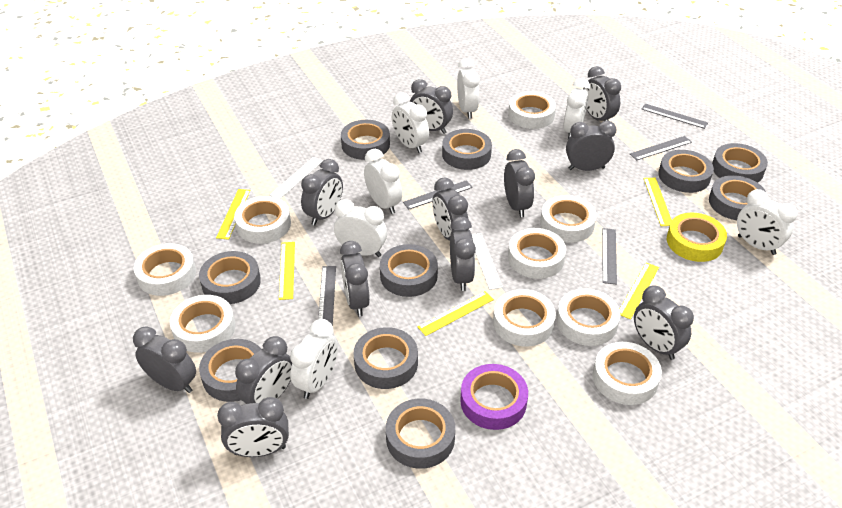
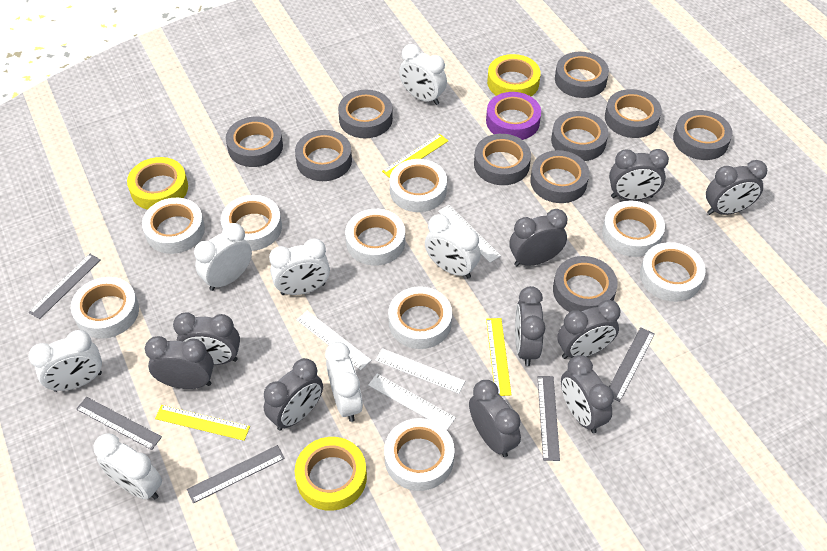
grey clock: 12 -> 10
white ruler: 2 -> 4
yellow ruler: 5 -> 3
yellow tape: 1 -> 3

